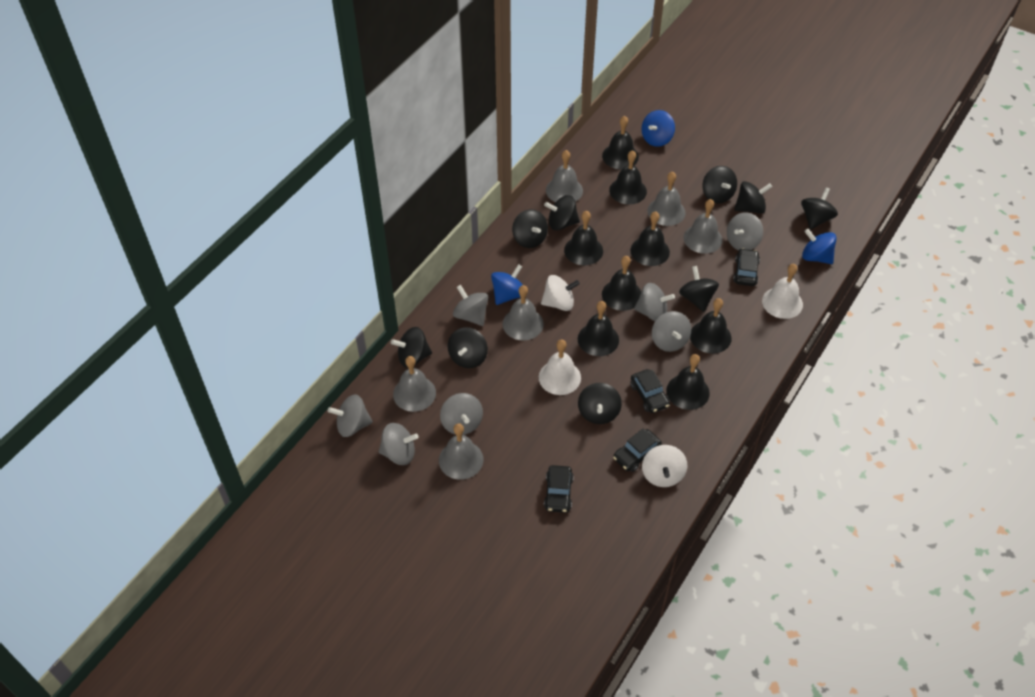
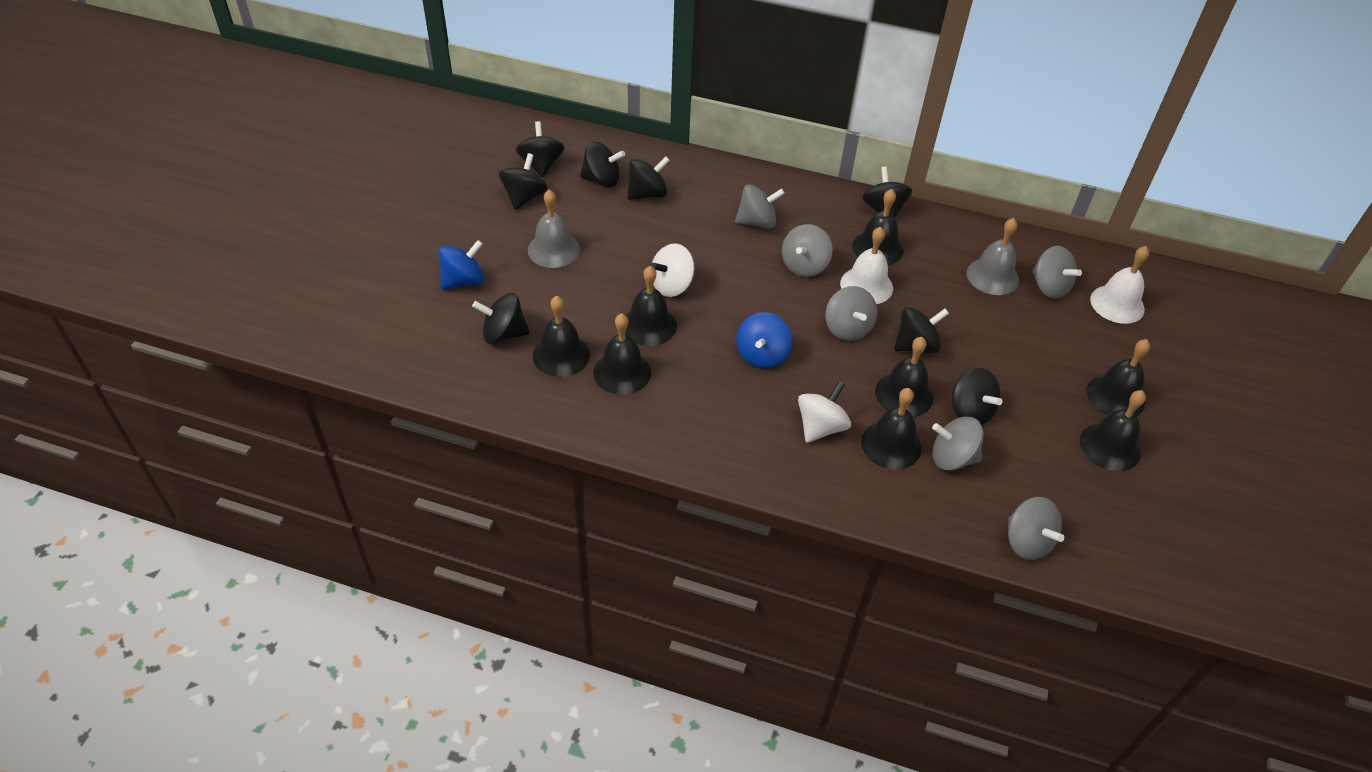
black car: 4 -> 0
black spinning top: 9 -> 8
blue spinning top: 3 -> 2
grey bell: 6 -> 2
grey spinning top: 7 -> 6

